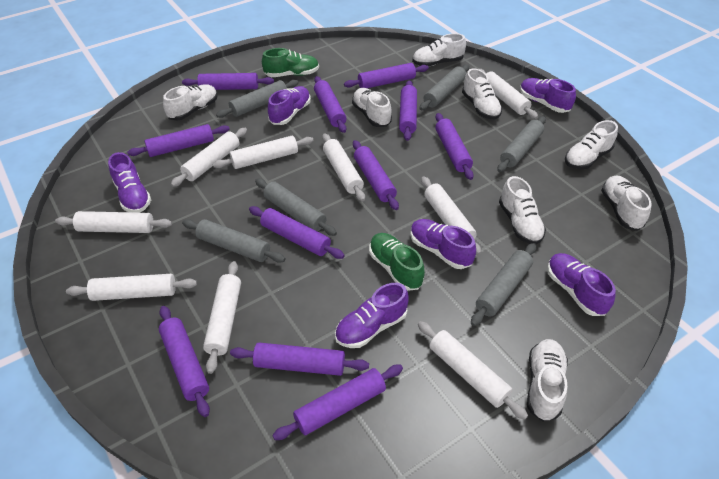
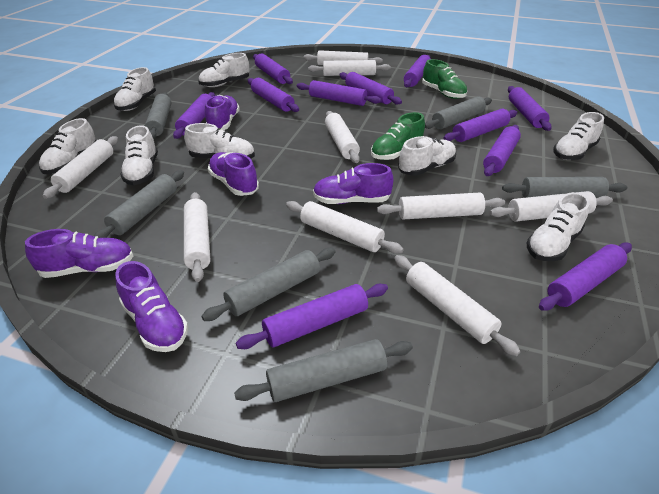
purple shoe: 6 -> 5

